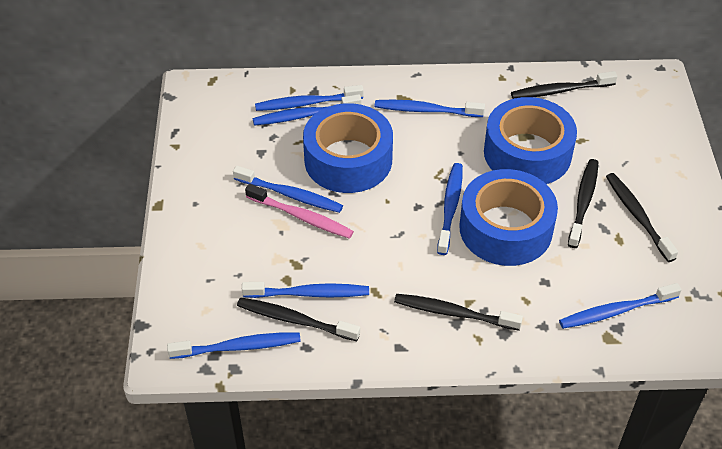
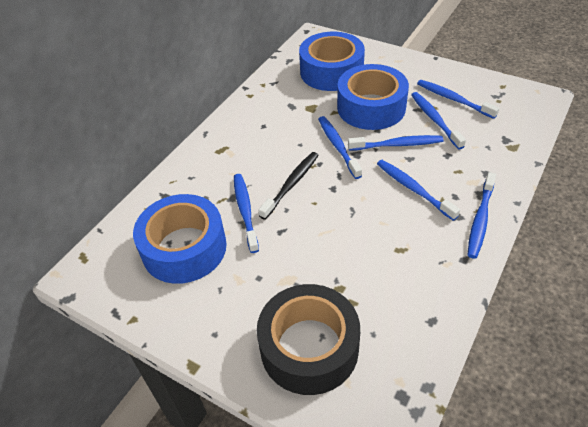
black tape: 0 -> 1
black toothbrush: 5 -> 1
blue toothbrush: 8 -> 7
pink toothbrush: 1 -> 0

